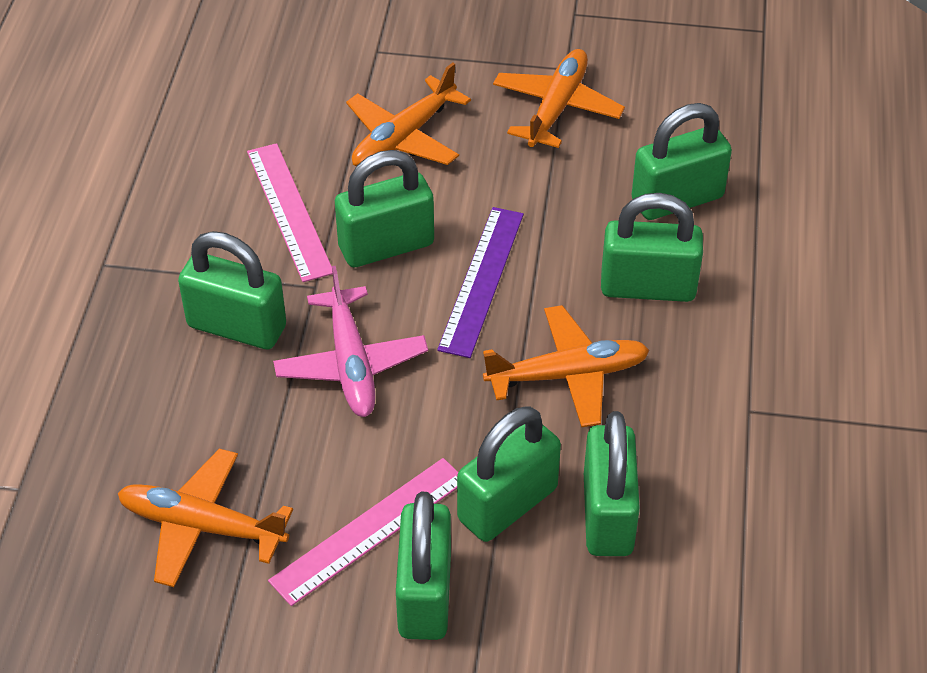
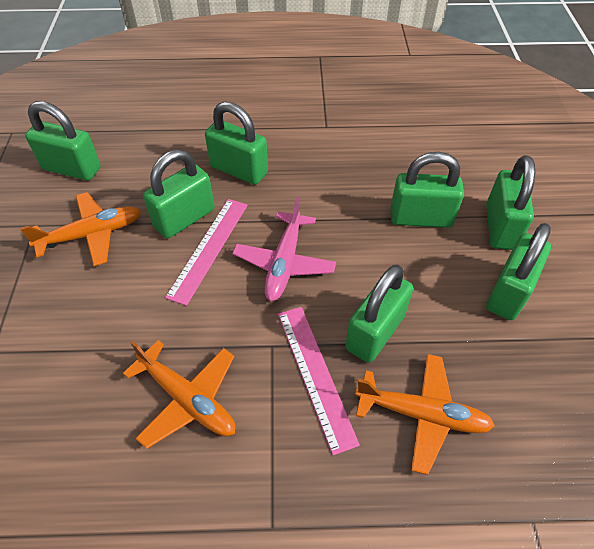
orange plane: 4 -> 3
purple ruler: 1 -> 0

